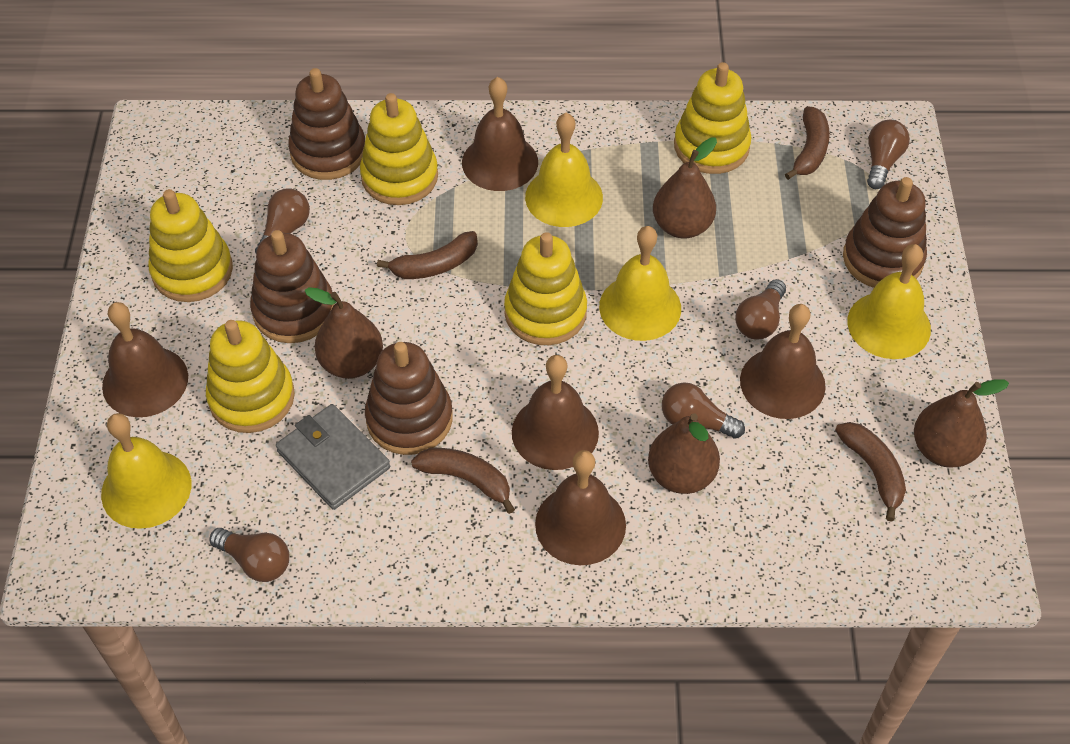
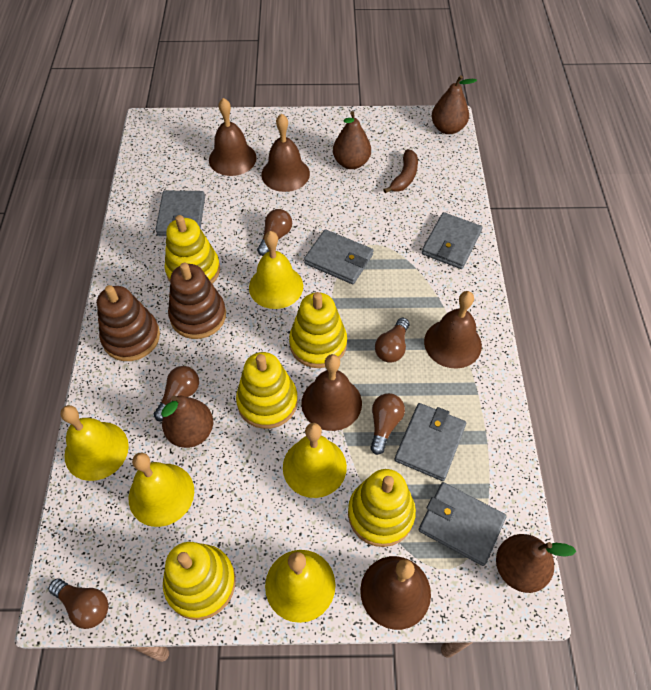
brown banana: 4 -> 1
brown stacking toy: 4 -> 2
grey wallet: 1 -> 5
yellow bell: 4 -> 5

